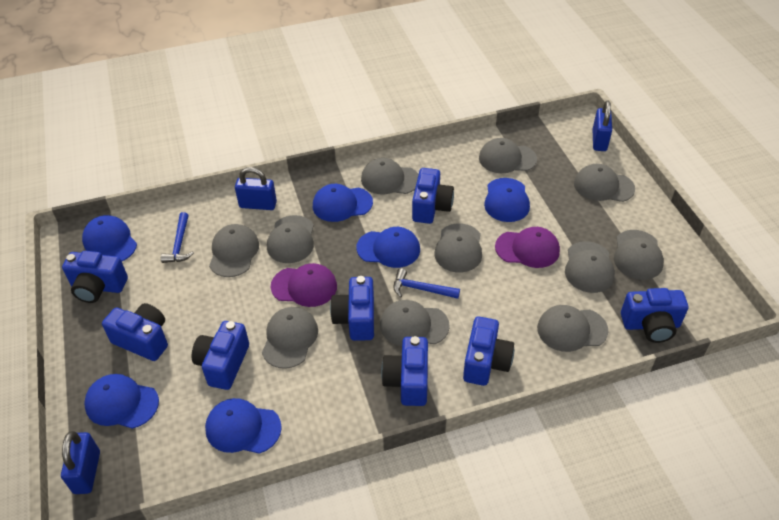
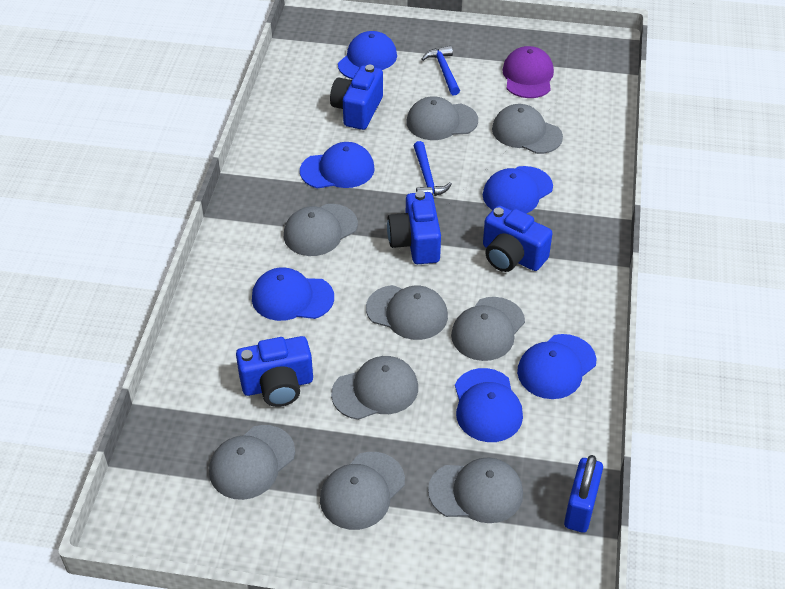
blue camera: 8 -> 4
blue padlock: 3 -> 1
grey cap: 11 -> 9
purple cap: 2 -> 1

